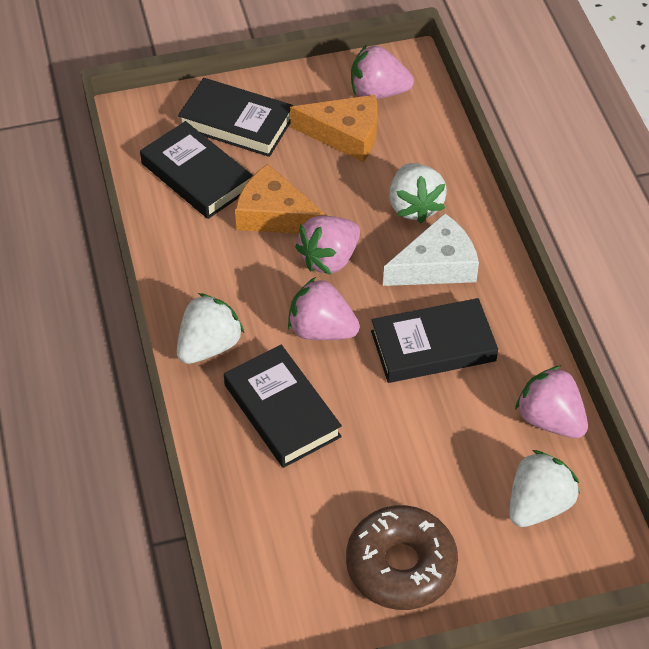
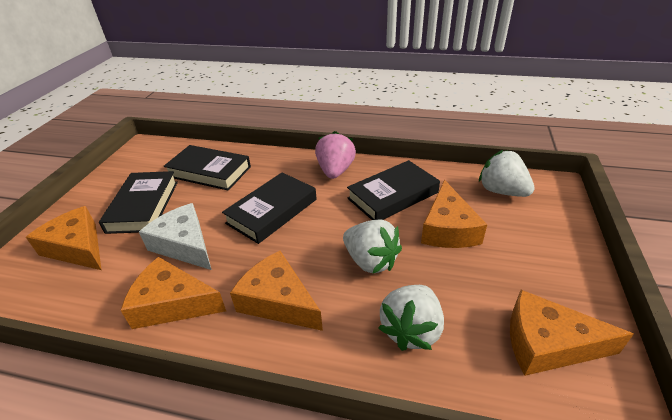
brown donut: 1 -> 0
orange cheese: 2 -> 5
pink strawberry: 4 -> 1

